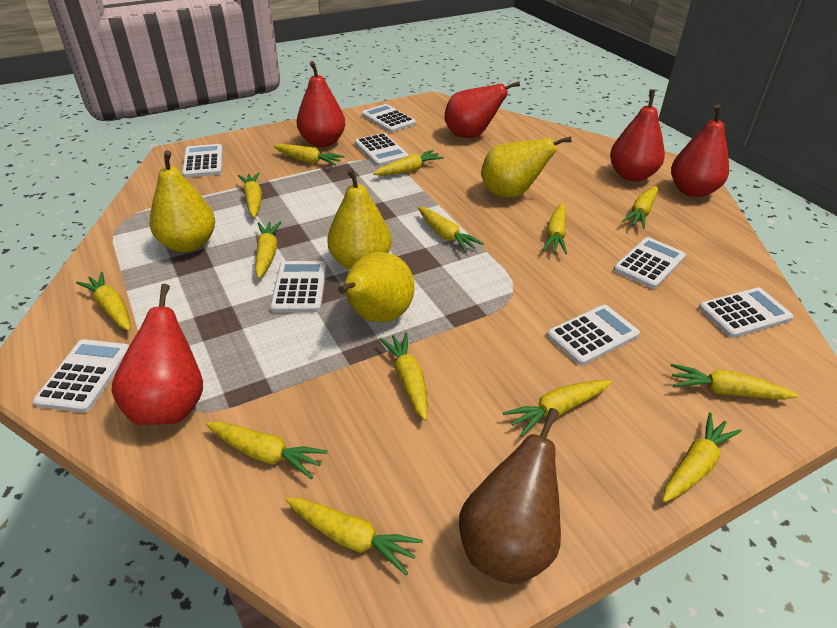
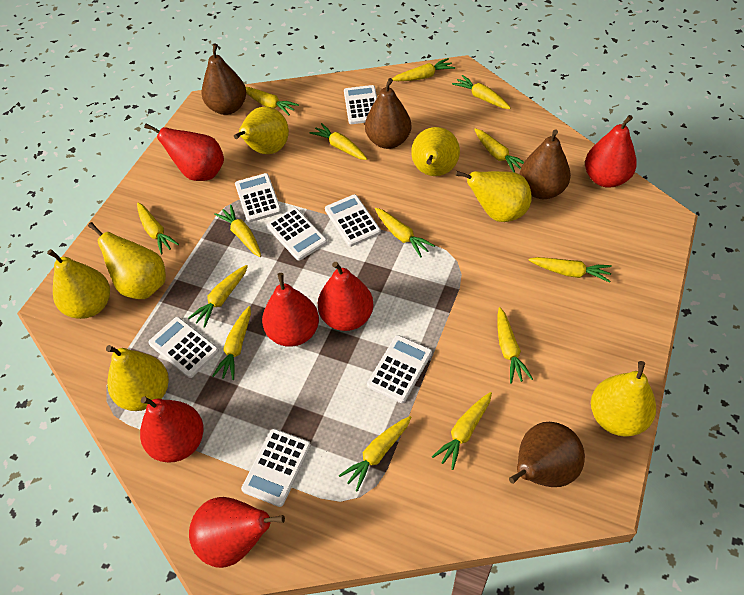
brown pear: 1 -> 4
red pear: 5 -> 6
white calculator: 8 -> 7
yellow pear: 4 -> 7

